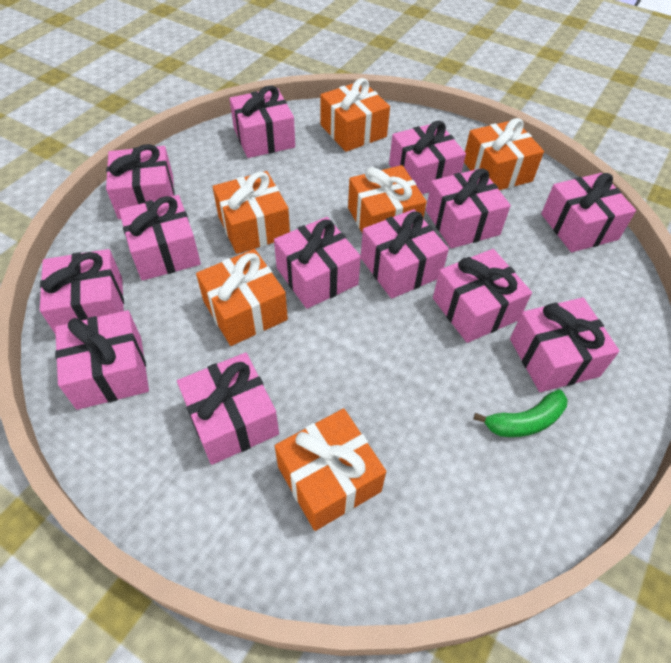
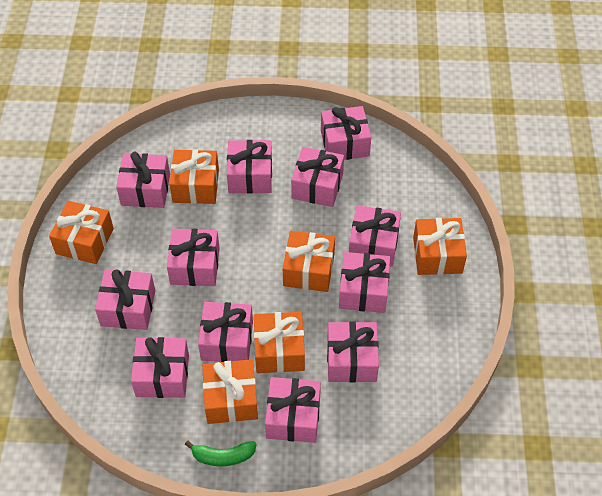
pink gift: 13 -> 12

